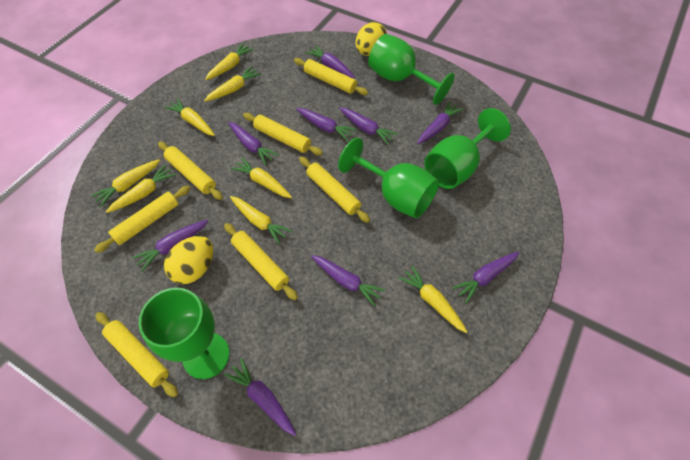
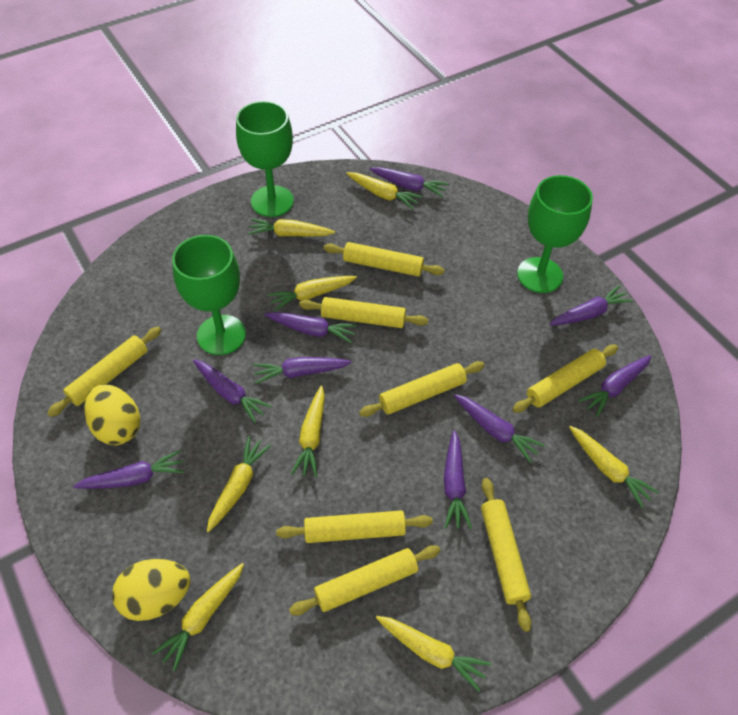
green goblet: 4 -> 3
yellow rolling pin: 7 -> 8

